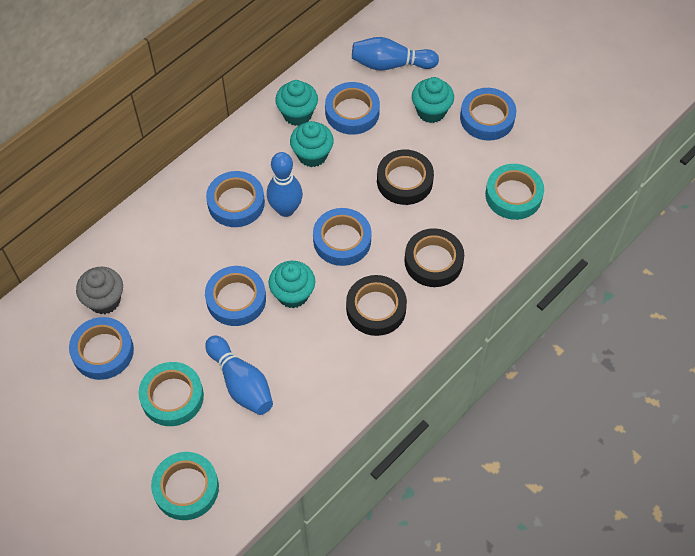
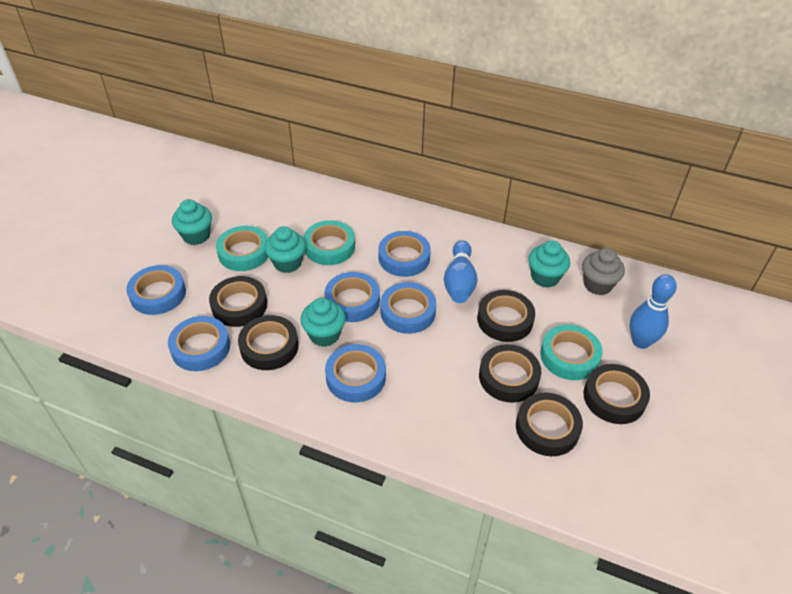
black tape: 3 -> 6
blue bowling pin: 3 -> 2

